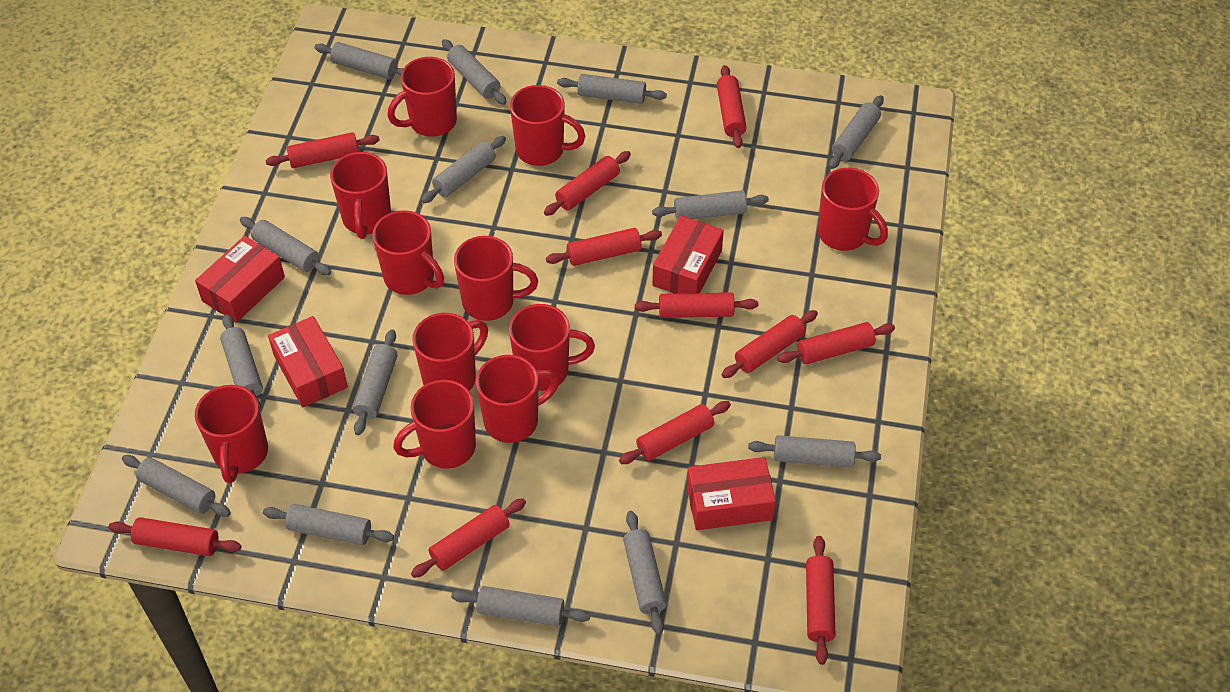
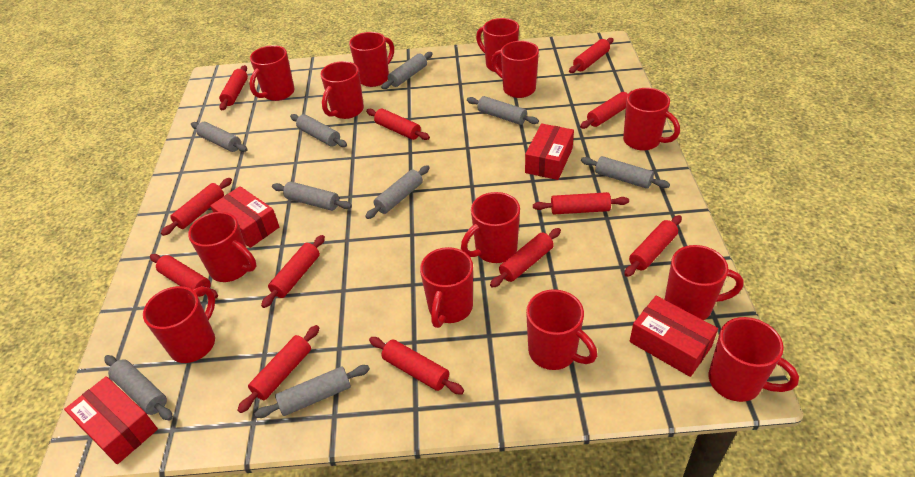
grey rolling pin: 14 -> 9
red mug: 11 -> 13
red rolling pin: 11 -> 12

